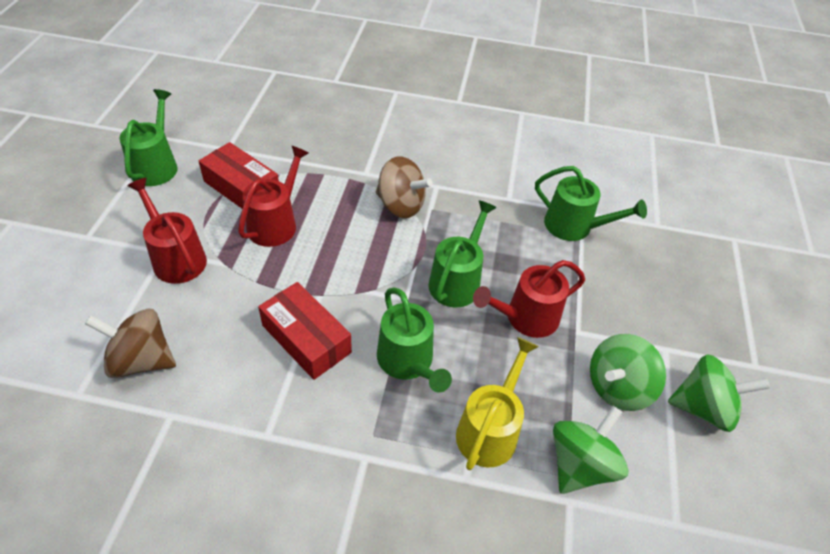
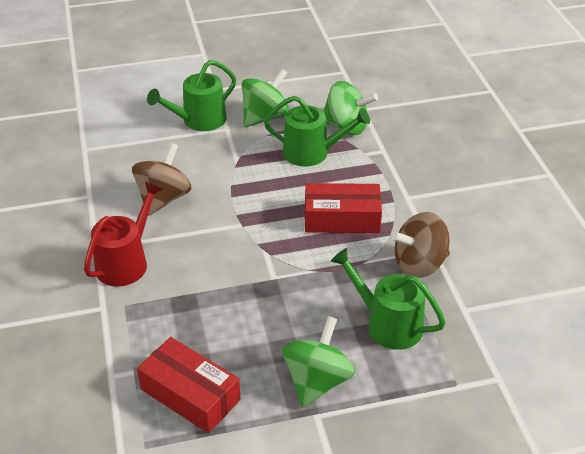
green watering can: 4 -> 3
red watering can: 3 -> 1
yellow watering can: 1 -> 0

